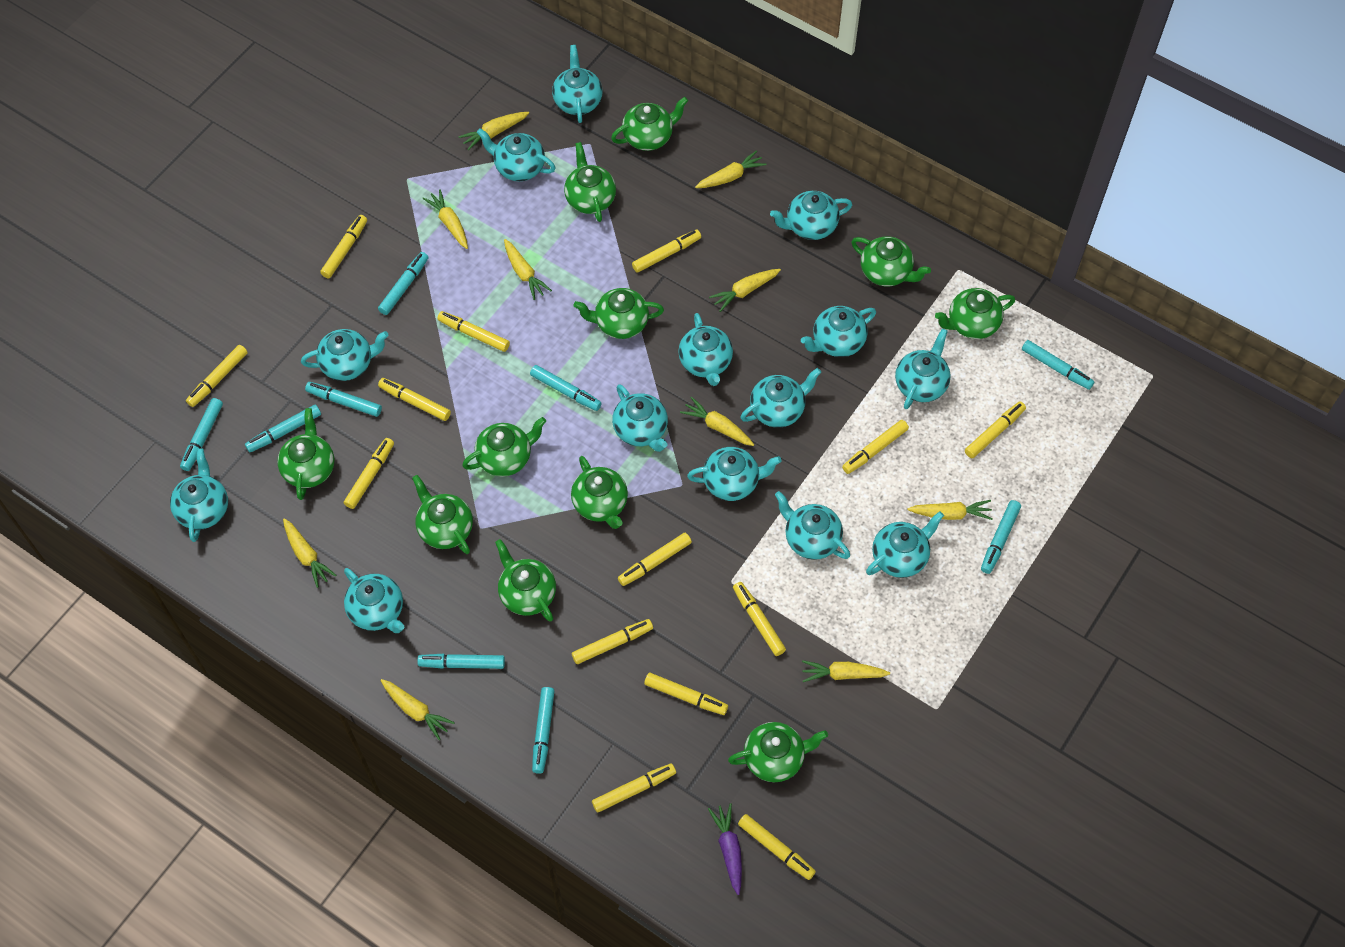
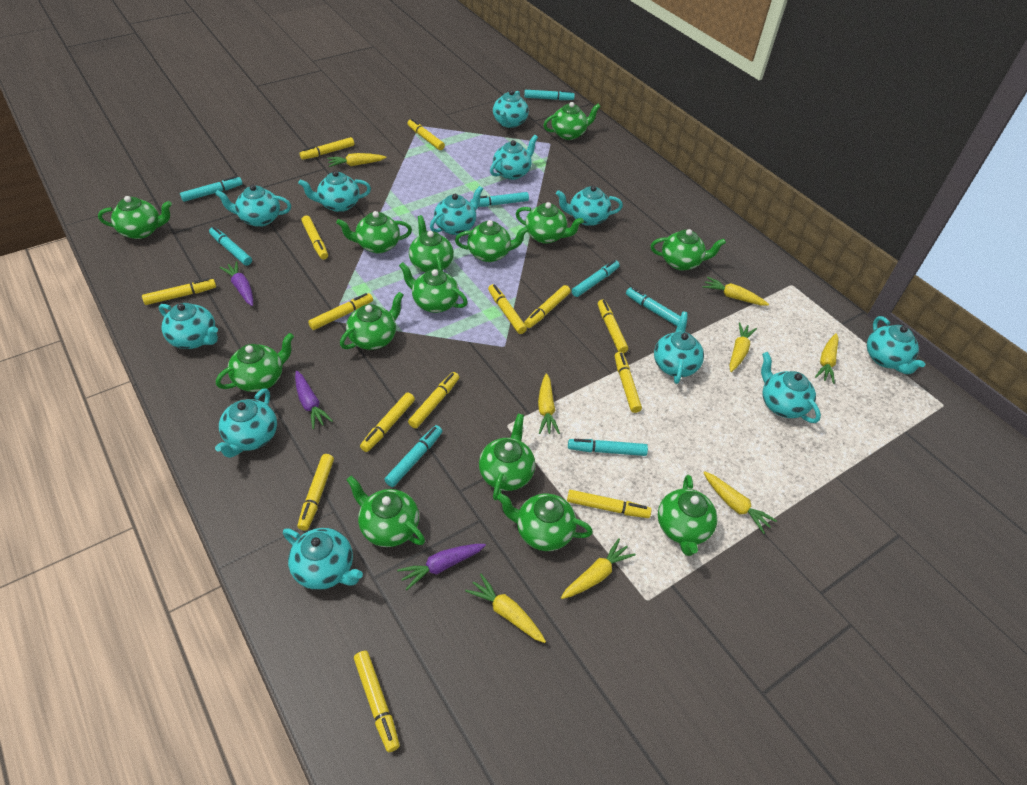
green teapot: 11 -> 14
purple carrot: 1 -> 3
turquoise marker: 9 -> 8
turquoise teapot: 14 -> 12
yellow carrot: 10 -> 8

